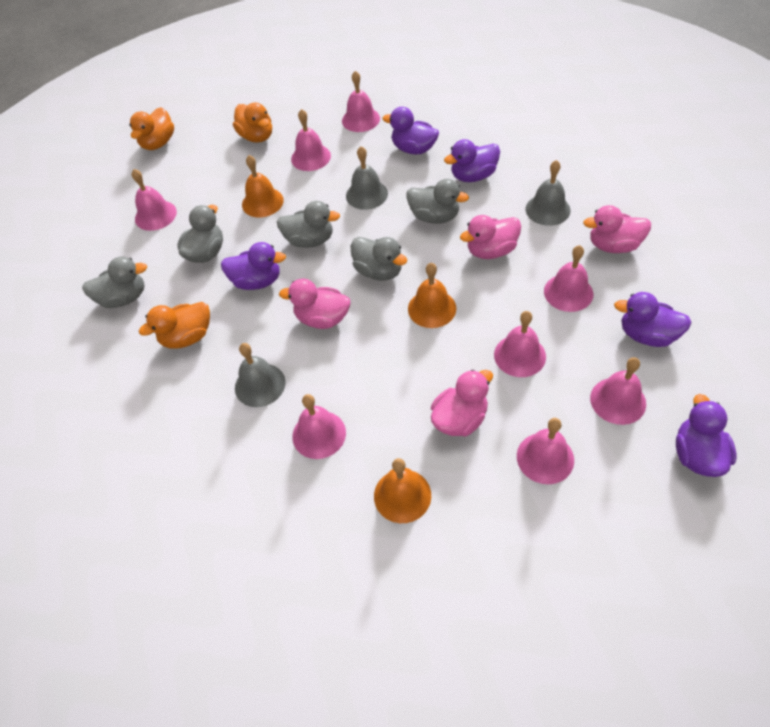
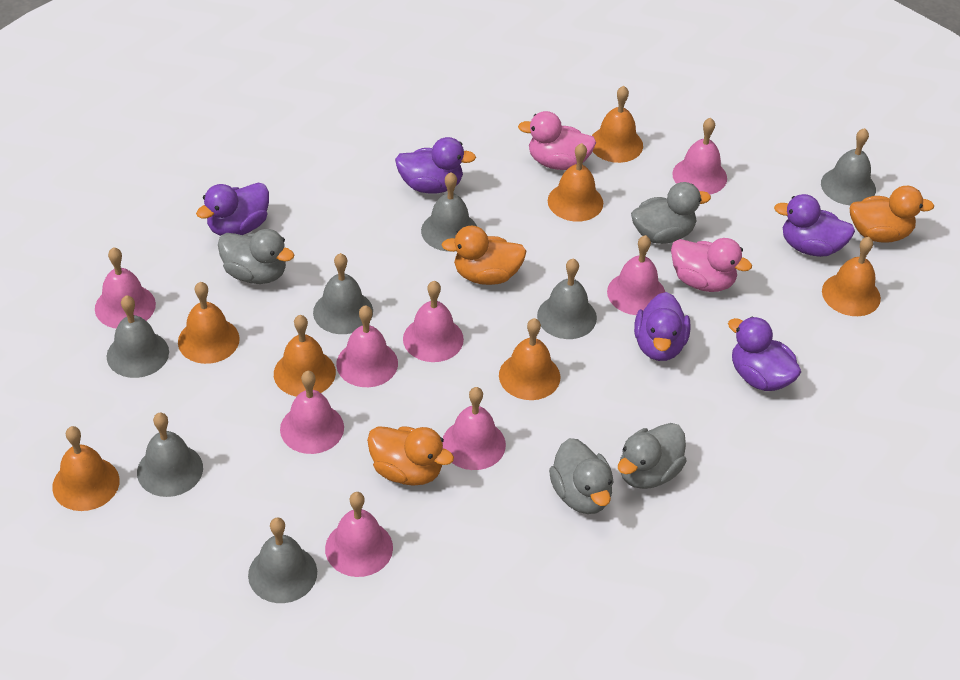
grey bell: 3 -> 7
grey duck: 5 -> 4
orange bell: 3 -> 7
pink duck: 4 -> 2

